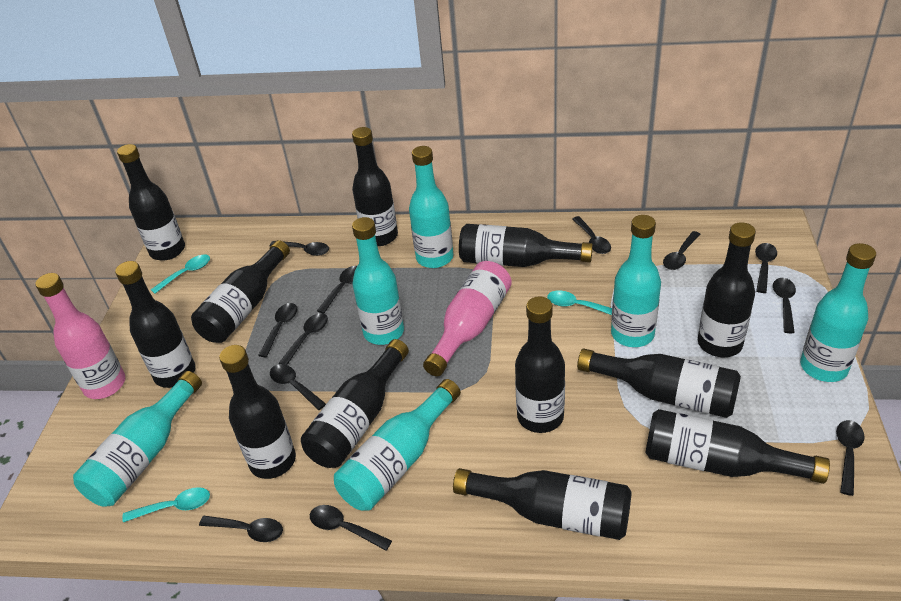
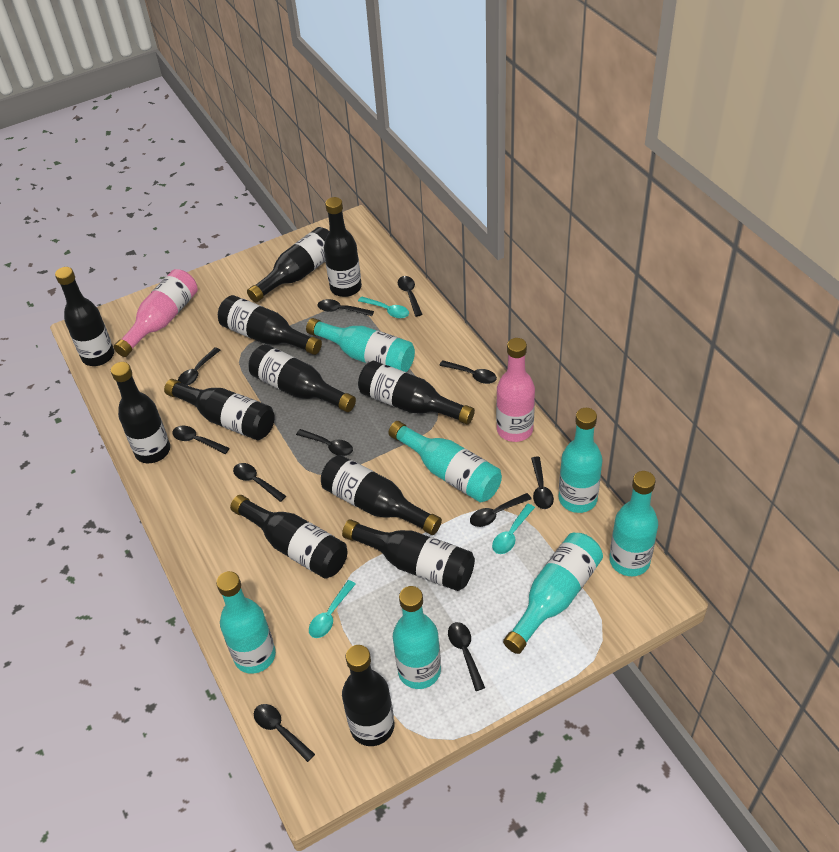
black spoon: 12 -> 11
turquoise bottle: 6 -> 7

